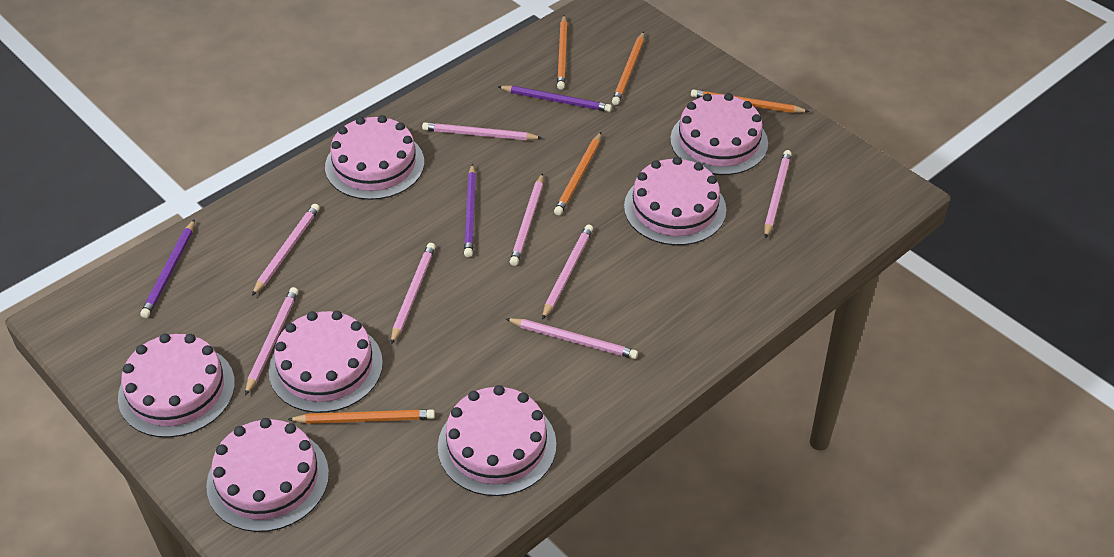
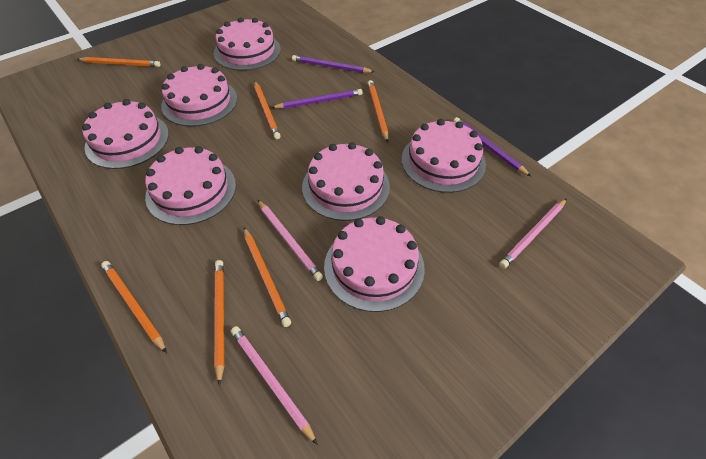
orange pencil: 5 -> 6
pink pencil: 8 -> 3

